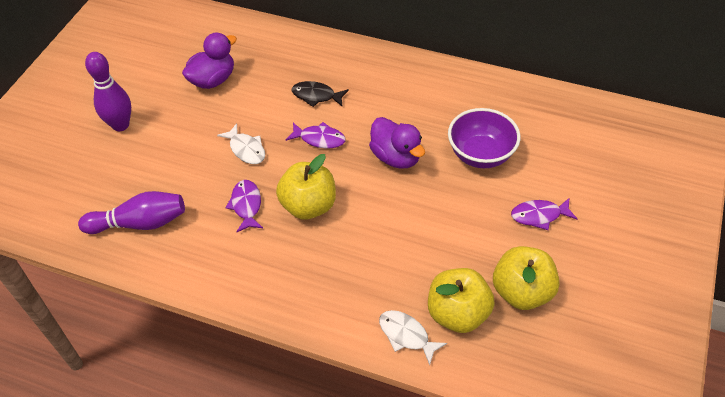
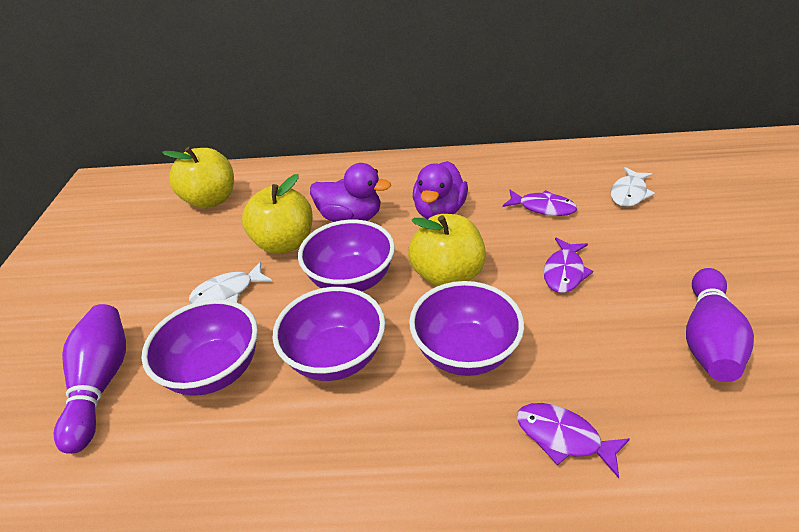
black fish: 1 -> 0
purple bowl: 1 -> 4

